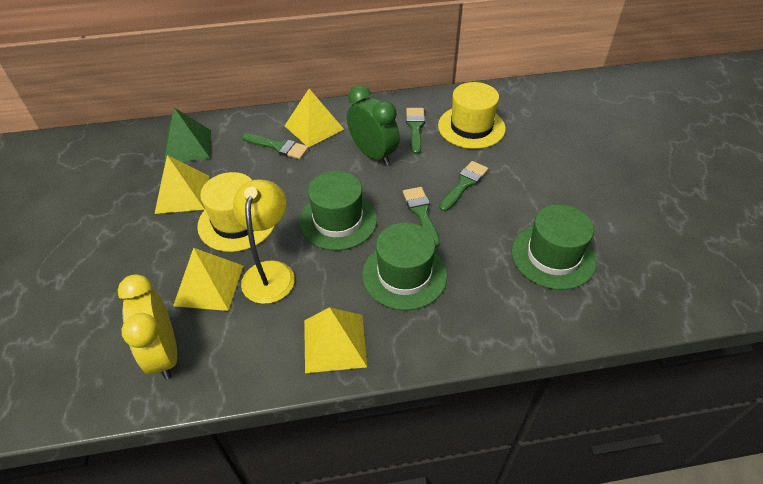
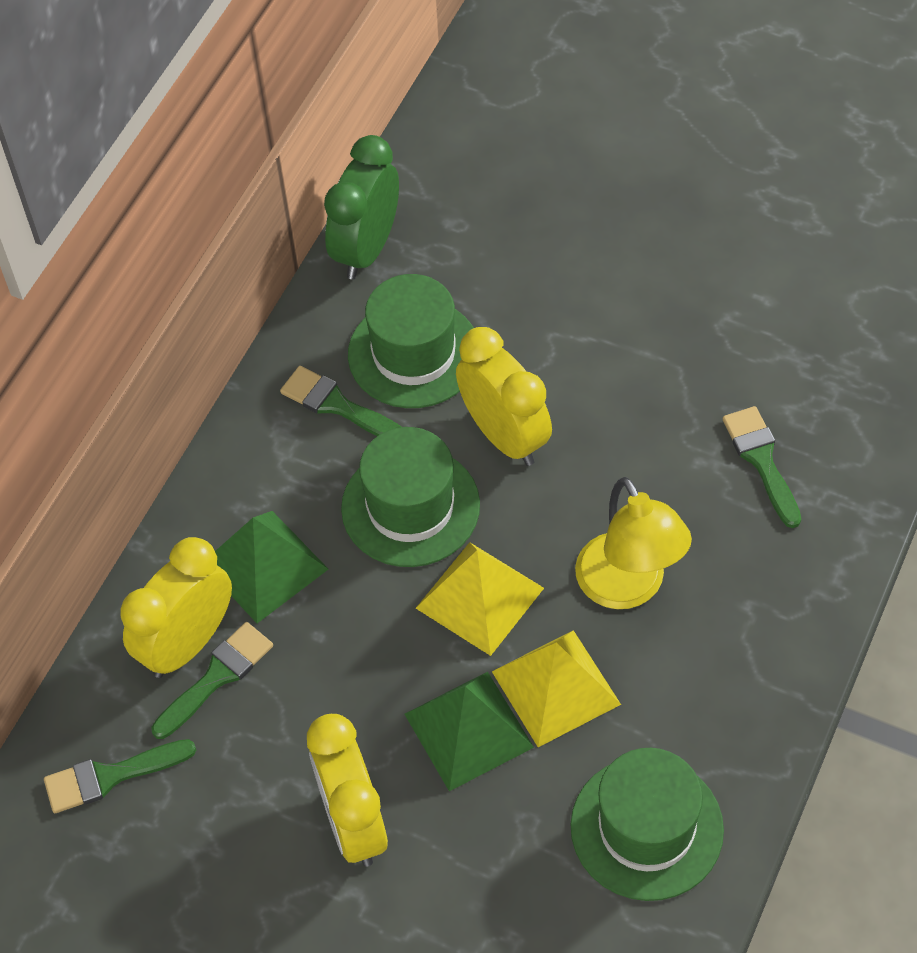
green pyramid: 1 -> 2
yellow clock: 1 -> 3
yellow hat: 2 -> 0
yellow pyramid: 4 -> 2

